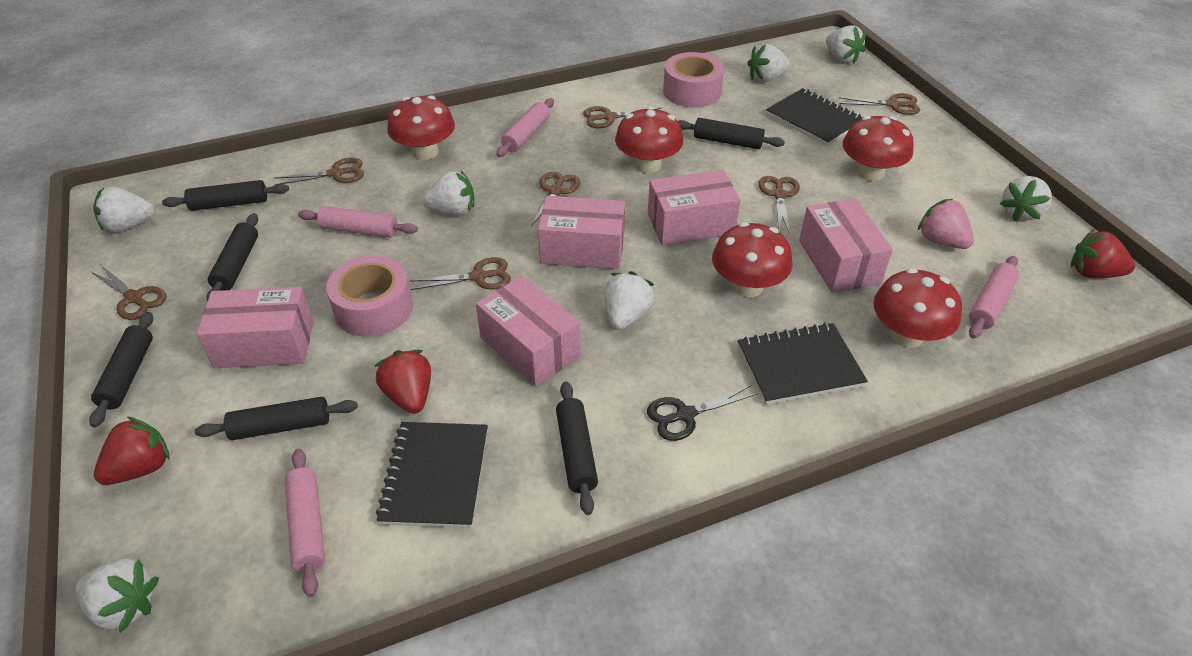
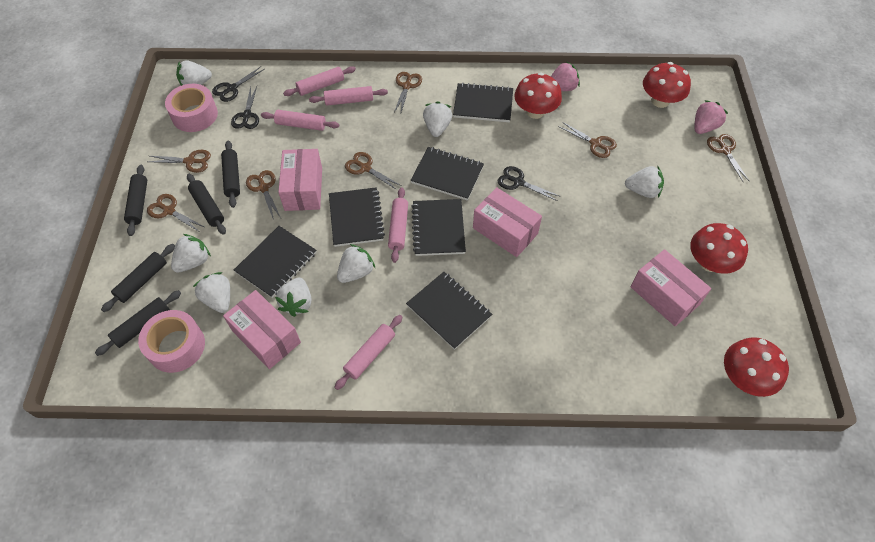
black notebook: 3 -> 6
black rolling pin: 6 -> 5
black scissors: 1 -> 3
pink box: 5 -> 4
pink rolling pin: 4 -> 5
pink strawberry: 1 -> 2
red mushroom: 5 -> 4
red strawberry: 3 -> 0

